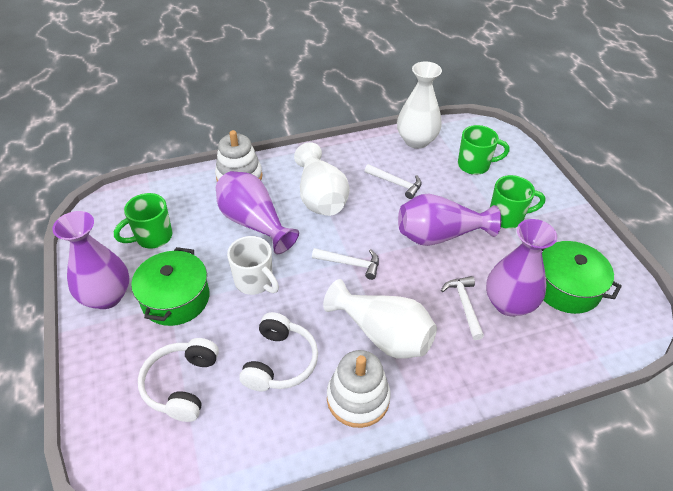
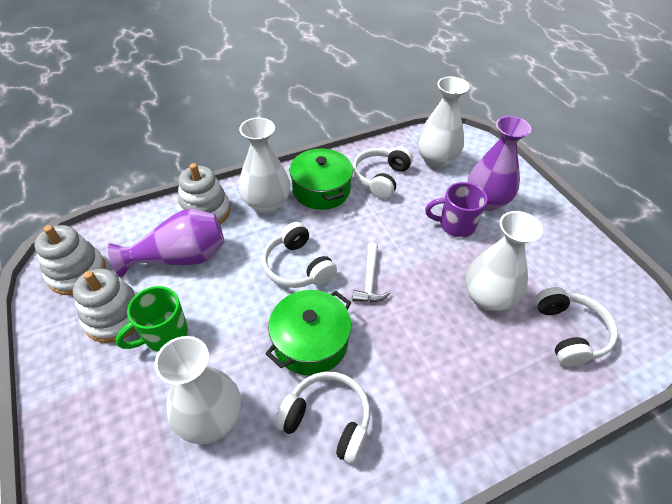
green mug: 3 -> 1
purple mug: 0 -> 1
purple vase: 4 -> 2
white hammer: 3 -> 1
white headphones: 2 -> 4
white mug: 1 -> 0
white stacking toy: 2 -> 3
white vase: 3 -> 4

